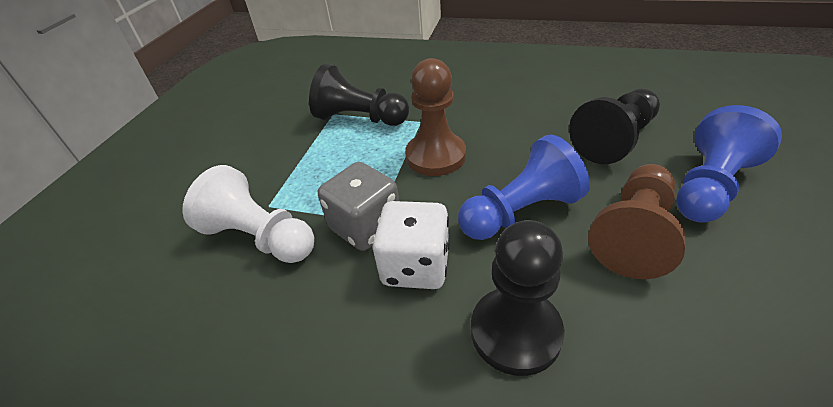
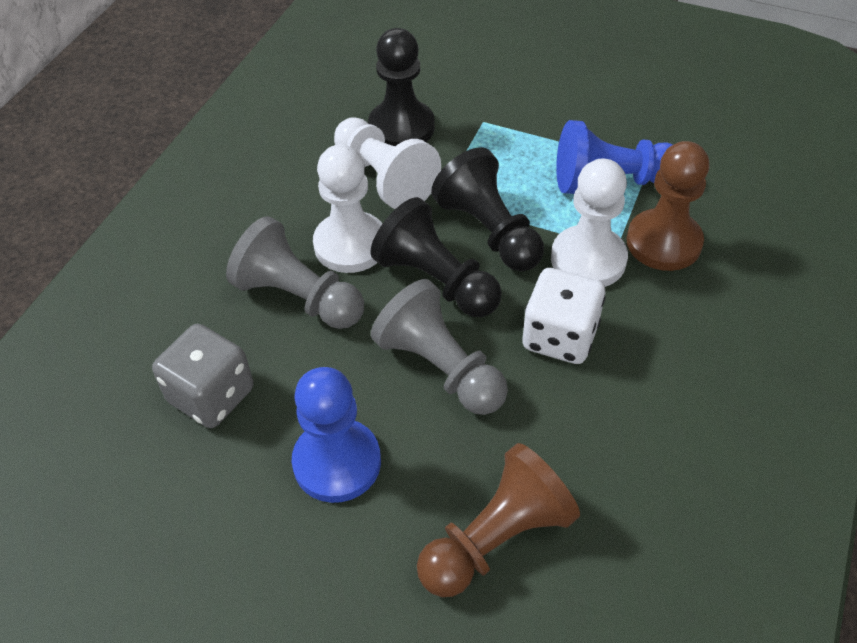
grey pawn: 0 -> 2
white pawn: 1 -> 3

